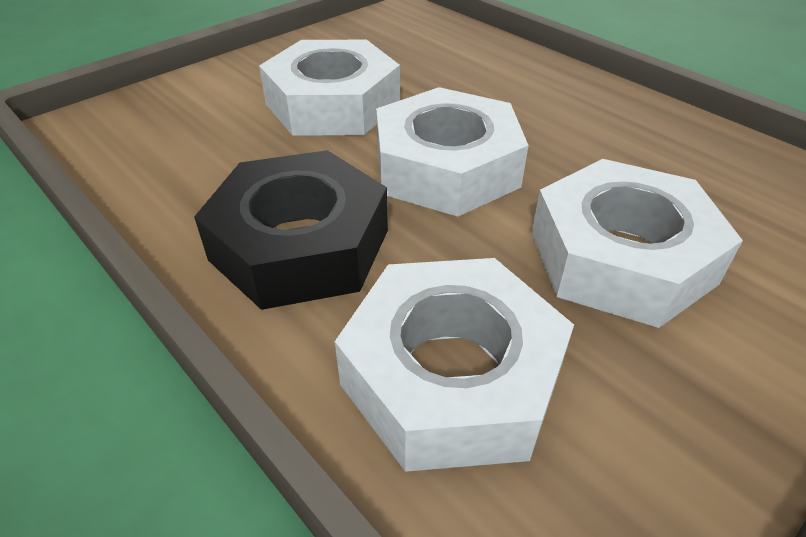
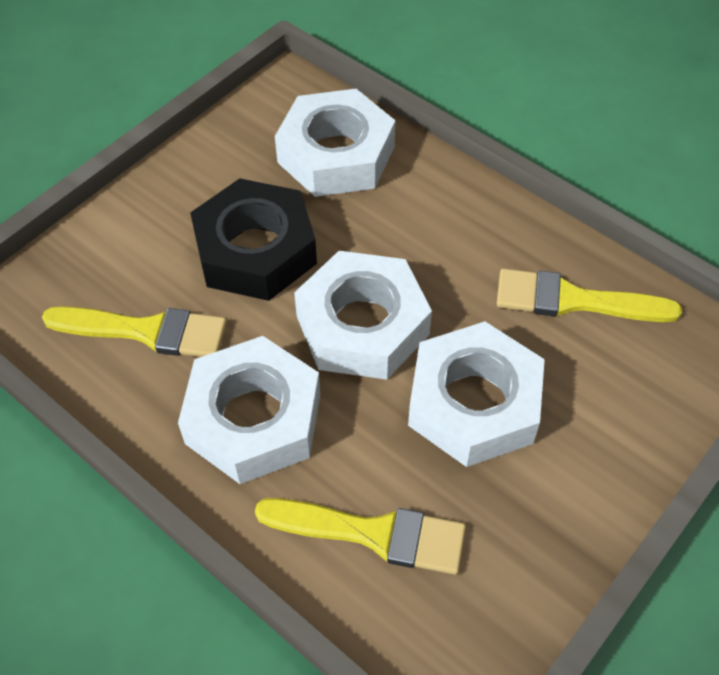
yellow brush: 0 -> 3

